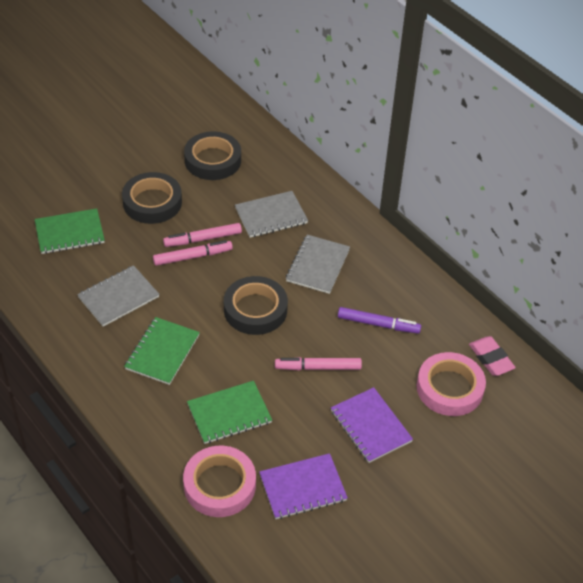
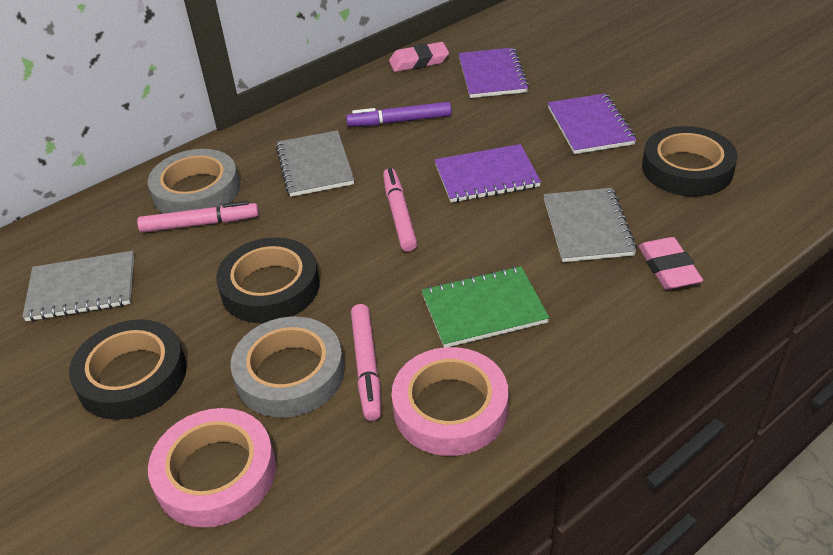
green notebook: 3 -> 1
grey tape: 0 -> 2
pink eraser: 1 -> 2
purple notebook: 2 -> 3

